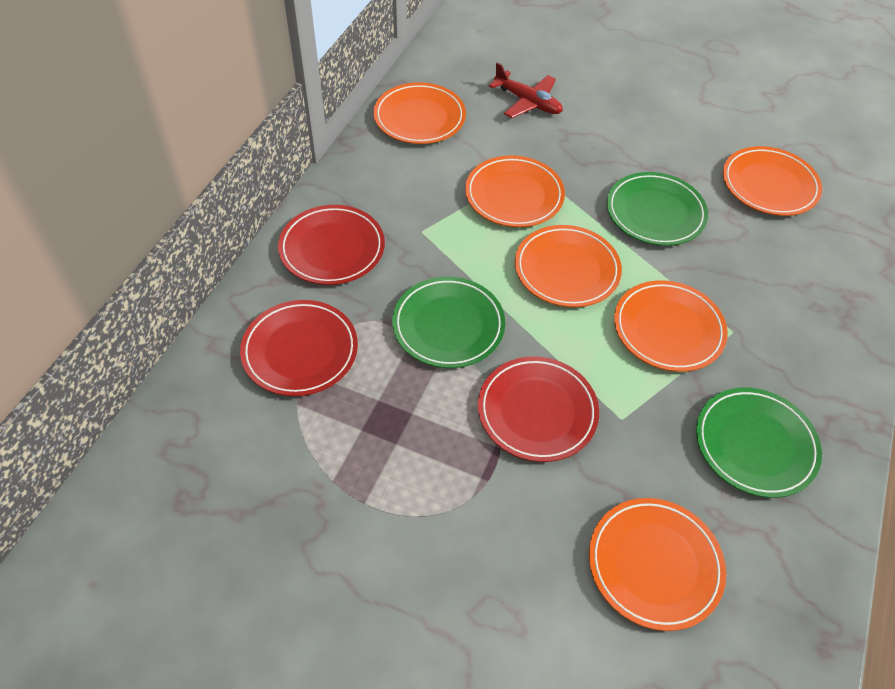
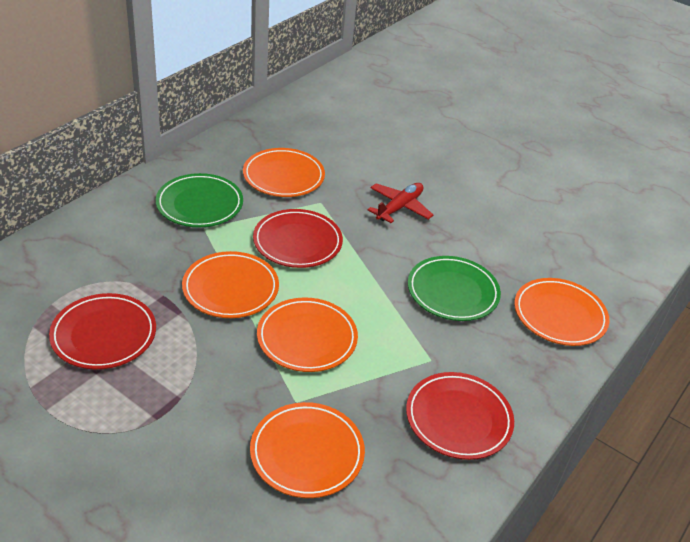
green plate: 3 -> 2
orange plate: 6 -> 5

